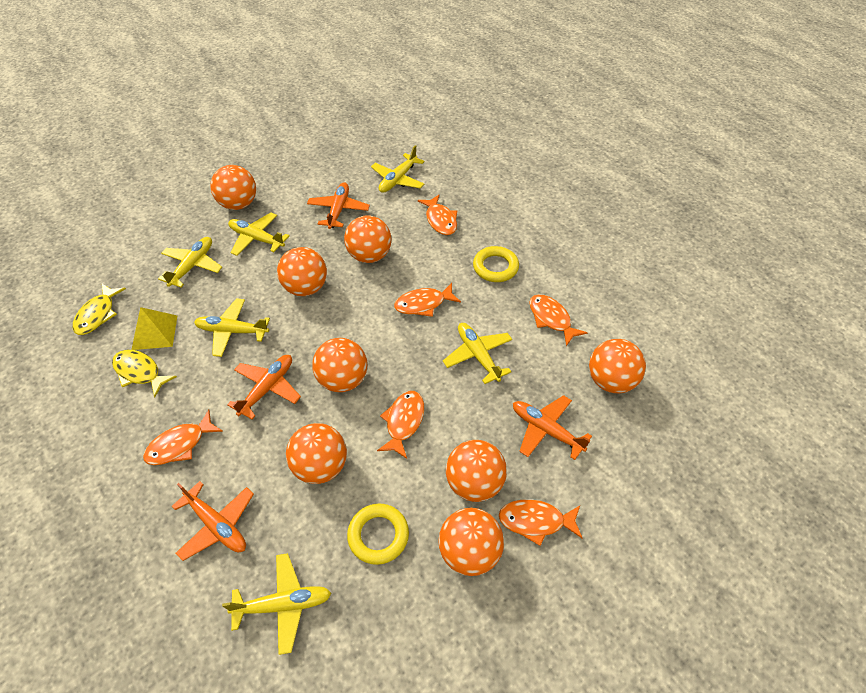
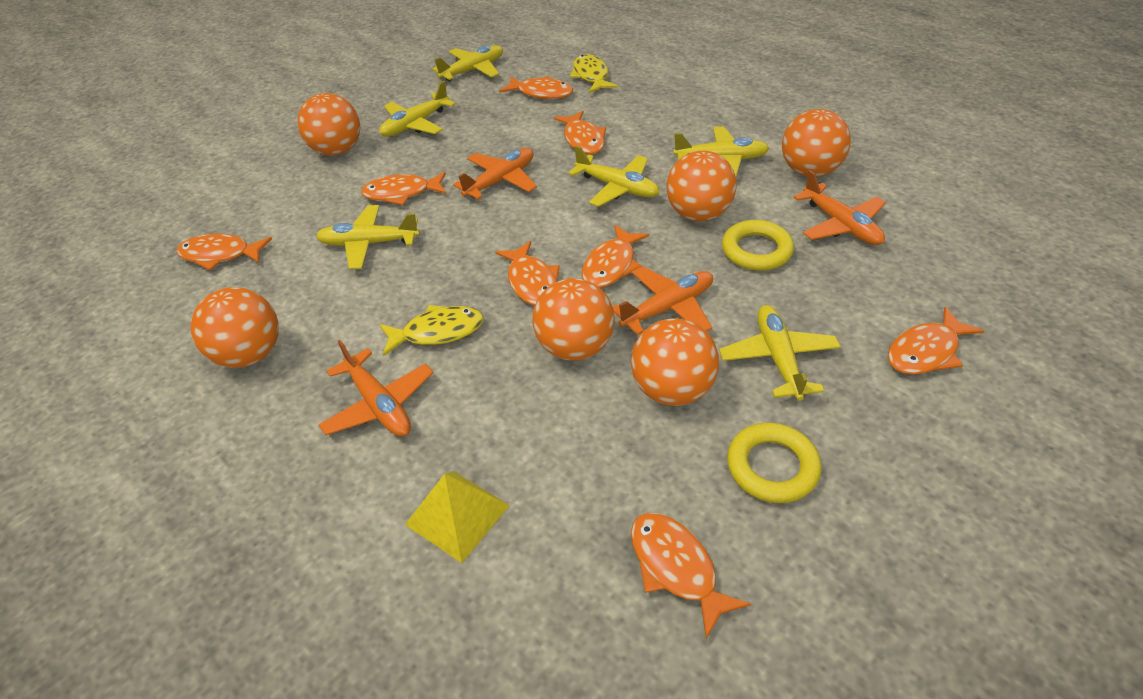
orange ball: 8 -> 6
orange fish: 6 -> 8

